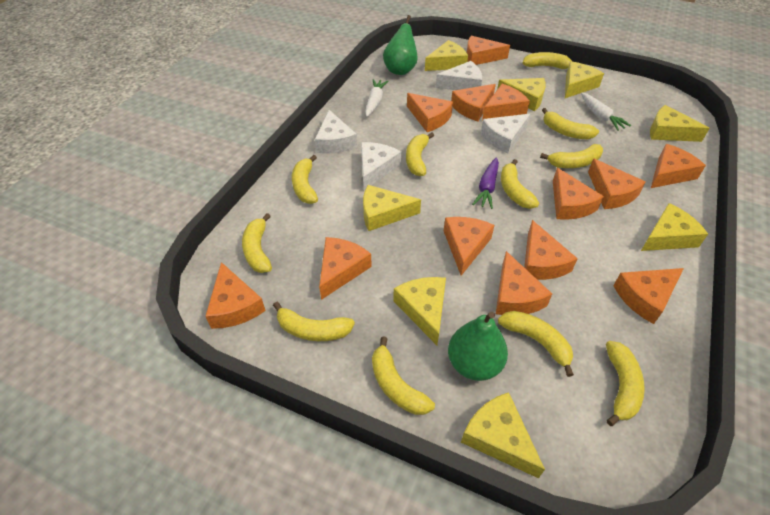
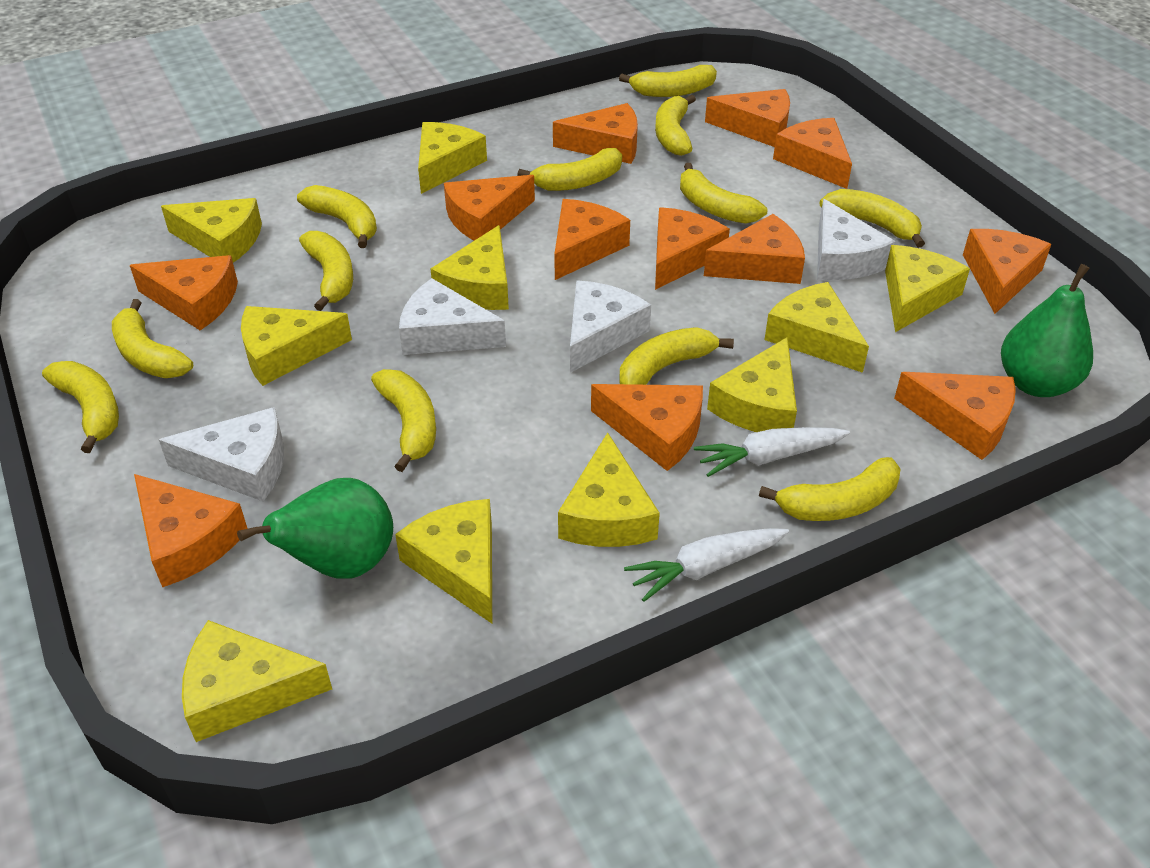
orange cheese: 13 -> 12
purple carrot: 1 -> 0
yellow banana: 11 -> 12
yellow cheese: 8 -> 10

